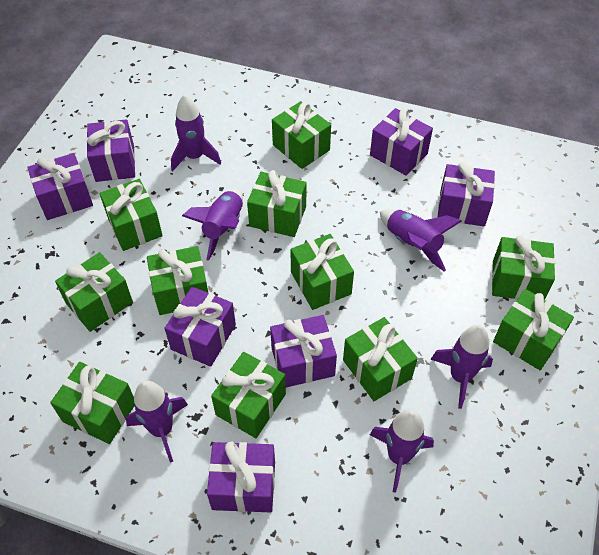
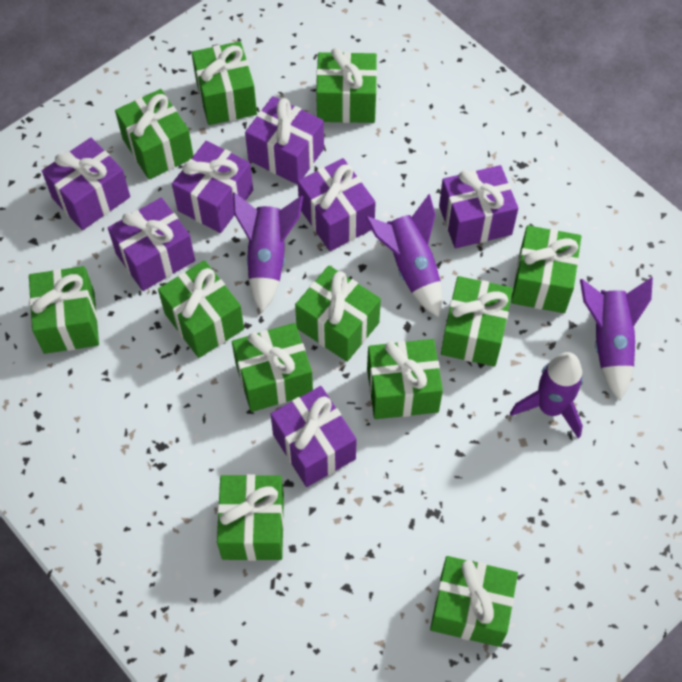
green gift: 11 -> 12
purple rocket: 6 -> 4

